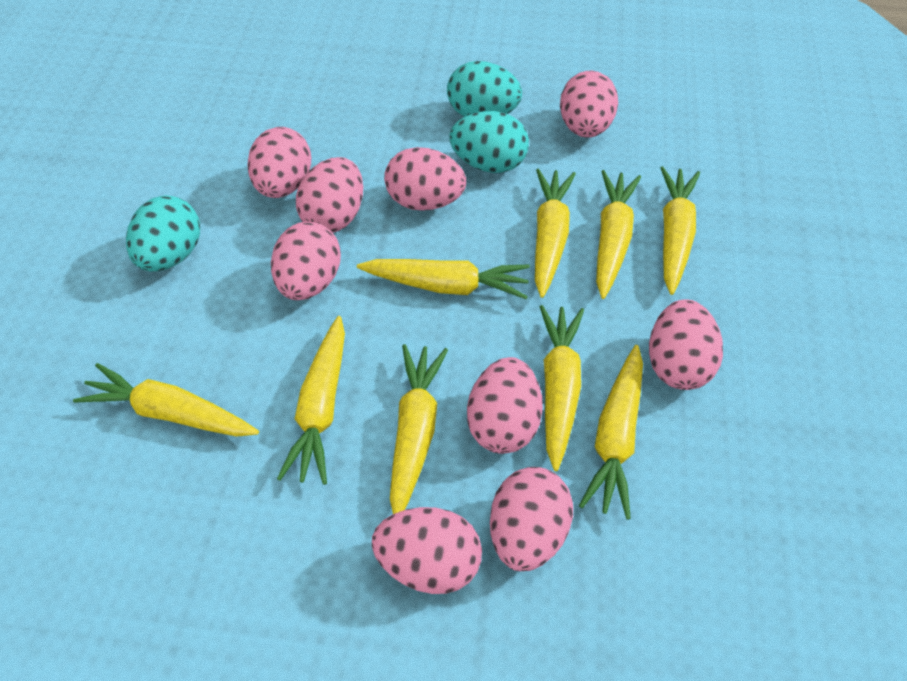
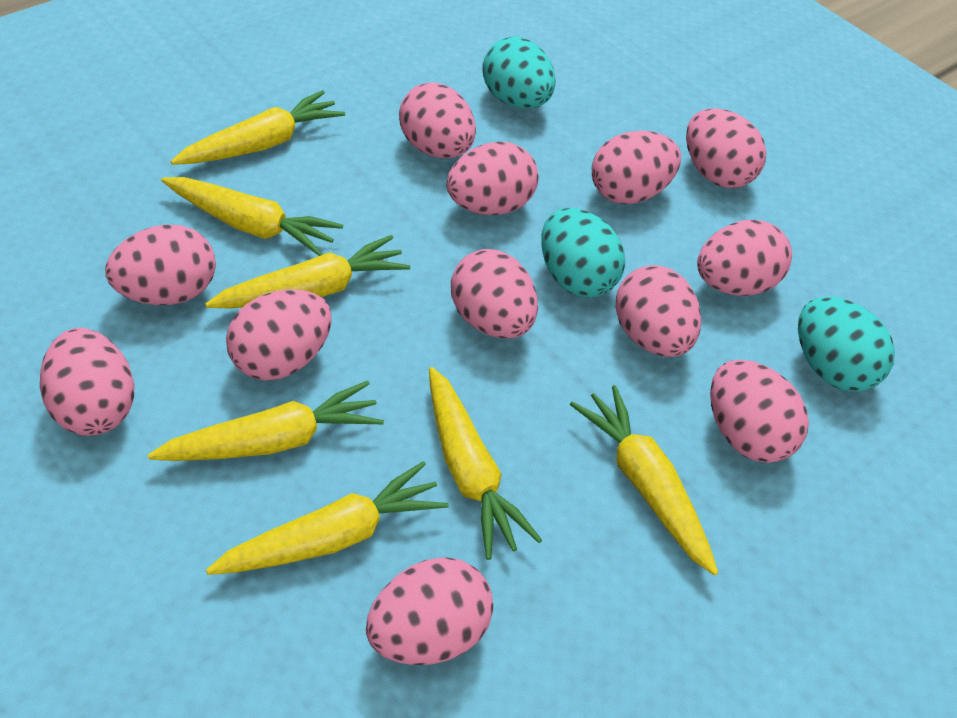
pink egg: 9 -> 12
yellow carrot: 9 -> 7

